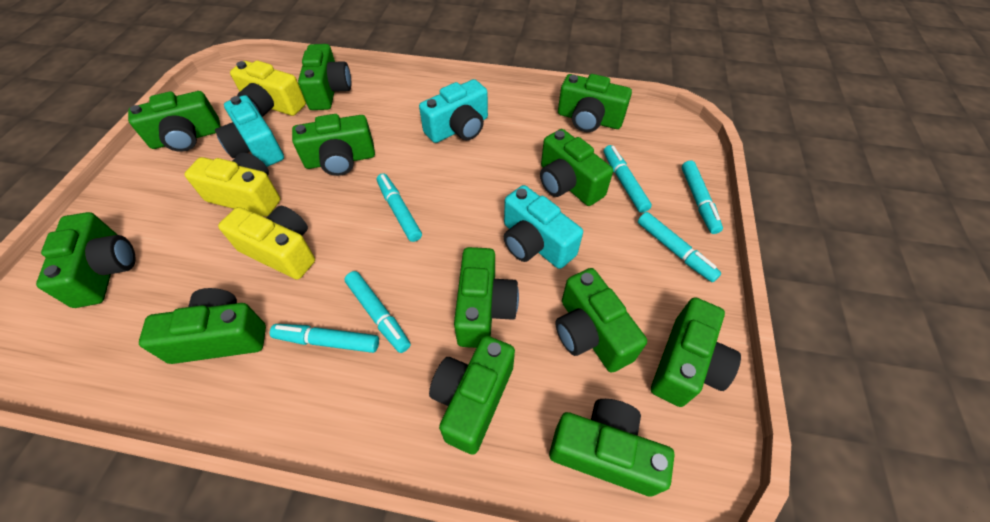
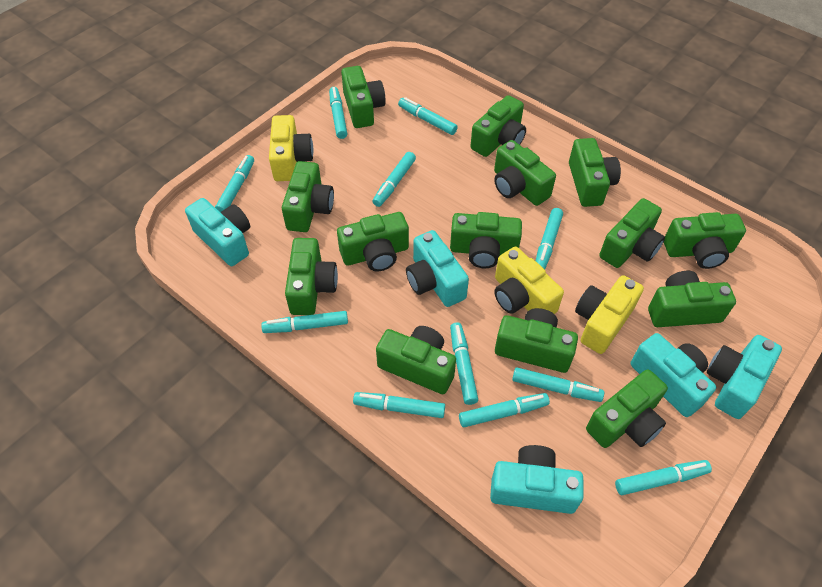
green camera: 12 -> 14
turquoise camera: 3 -> 5
turquoise marker: 6 -> 11

